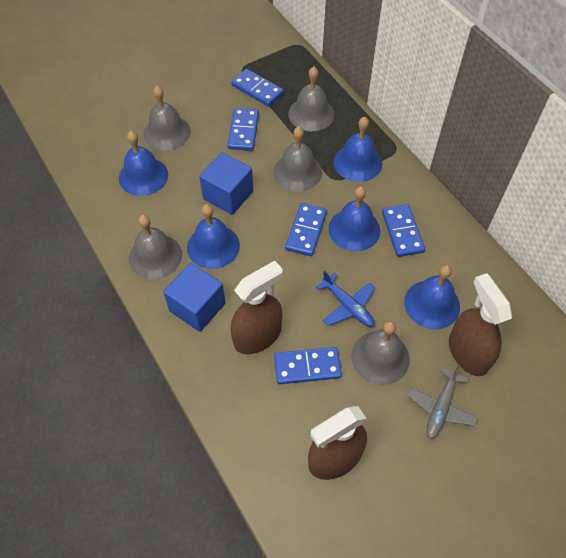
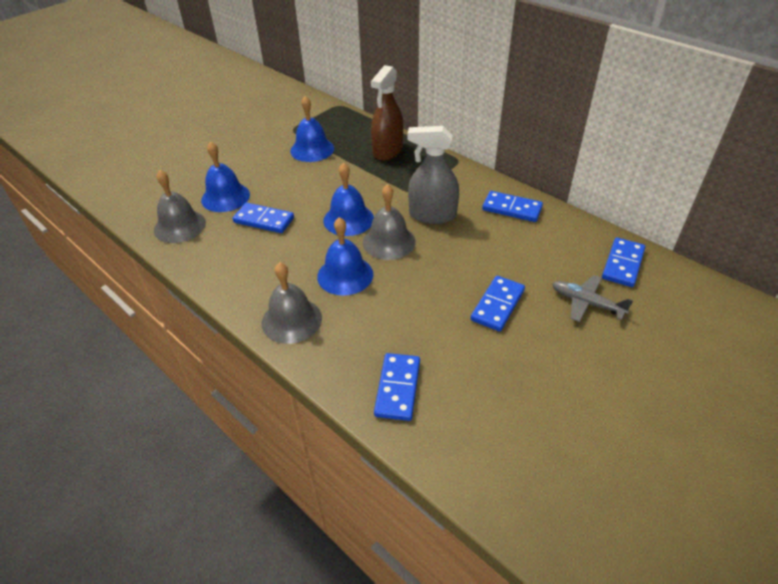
blue bell: 5 -> 4
blue cube: 2 -> 0
blue plane: 1 -> 0
brown spray bottle: 3 -> 1
grey bell: 5 -> 3
grey spray bottle: 0 -> 1

